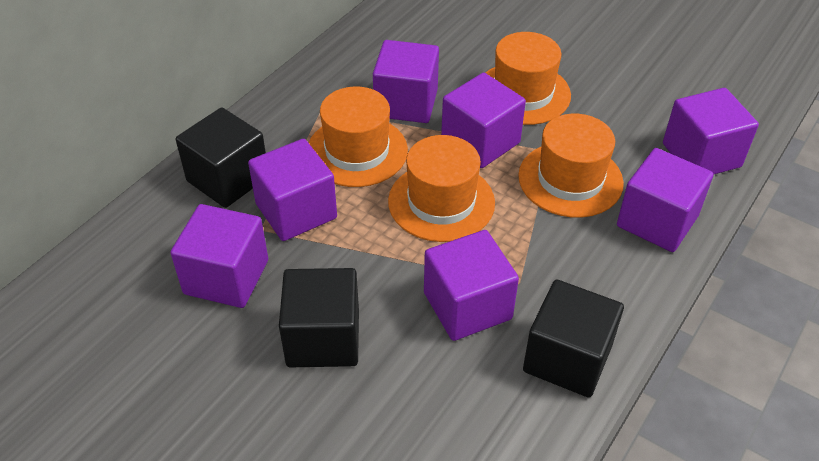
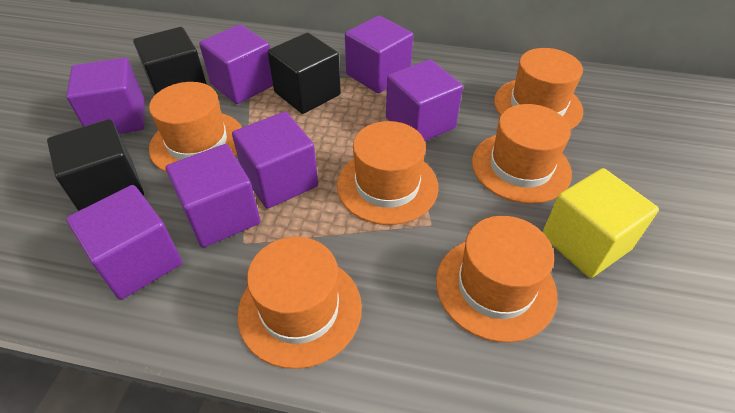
orange hat: 4 -> 6
yellow cube: 0 -> 1

